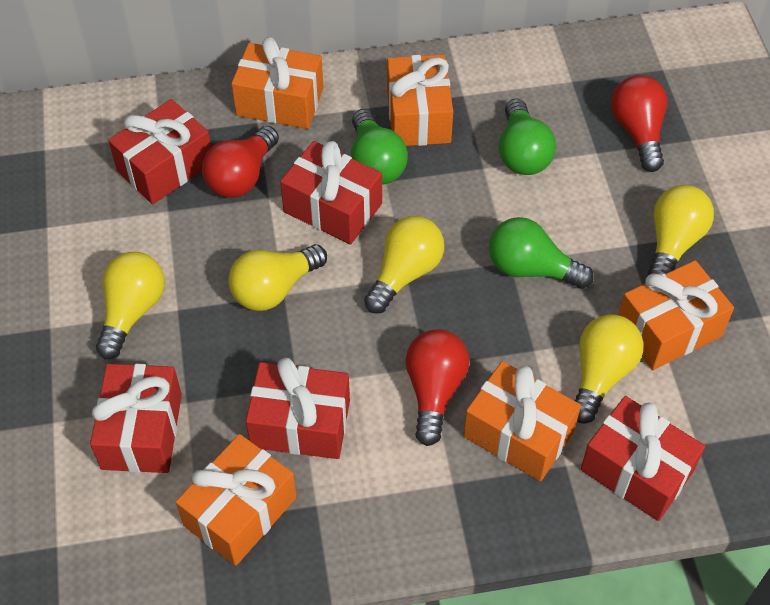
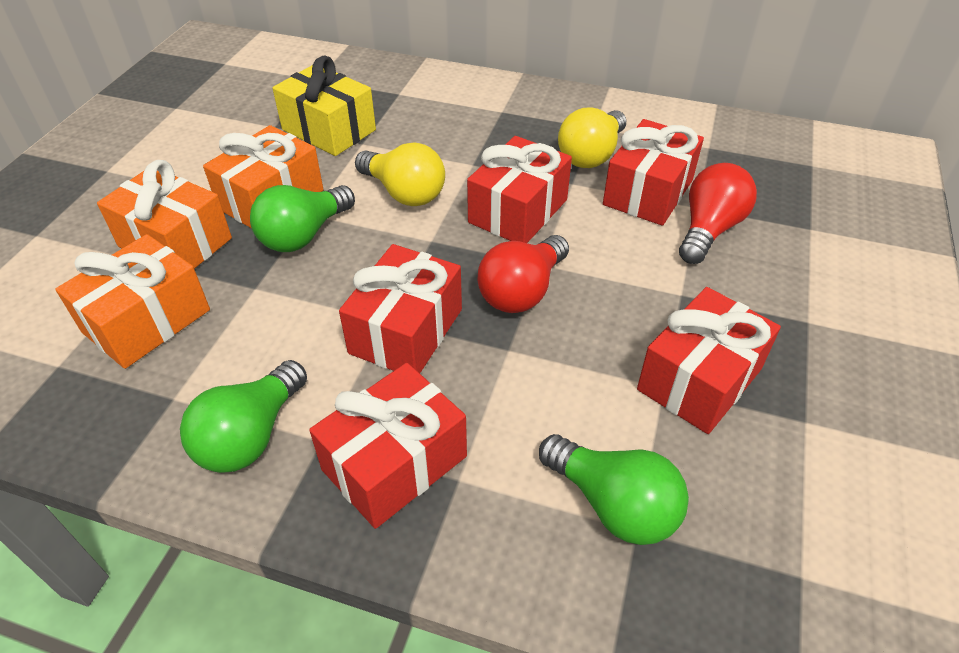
orange gift: 5 -> 3
red light bulb: 3 -> 2
yellow gift: 0 -> 1
yellow light bulb: 5 -> 2

